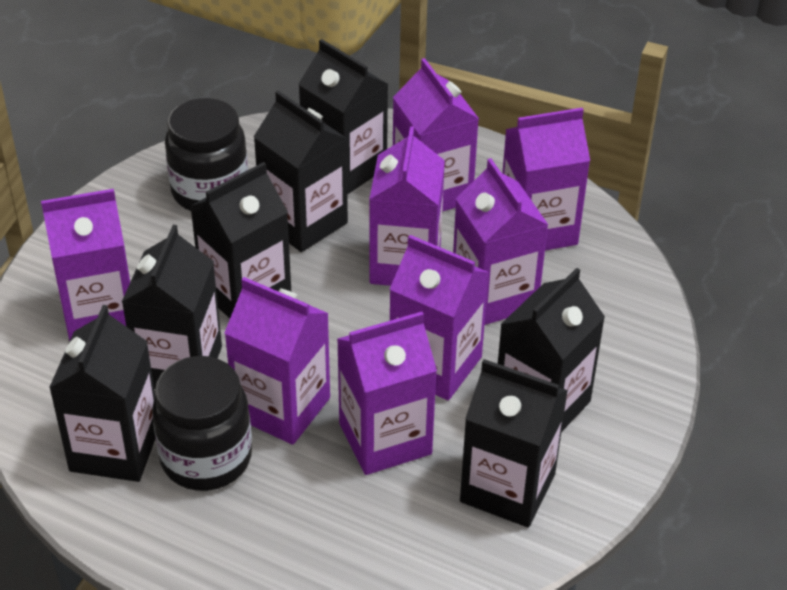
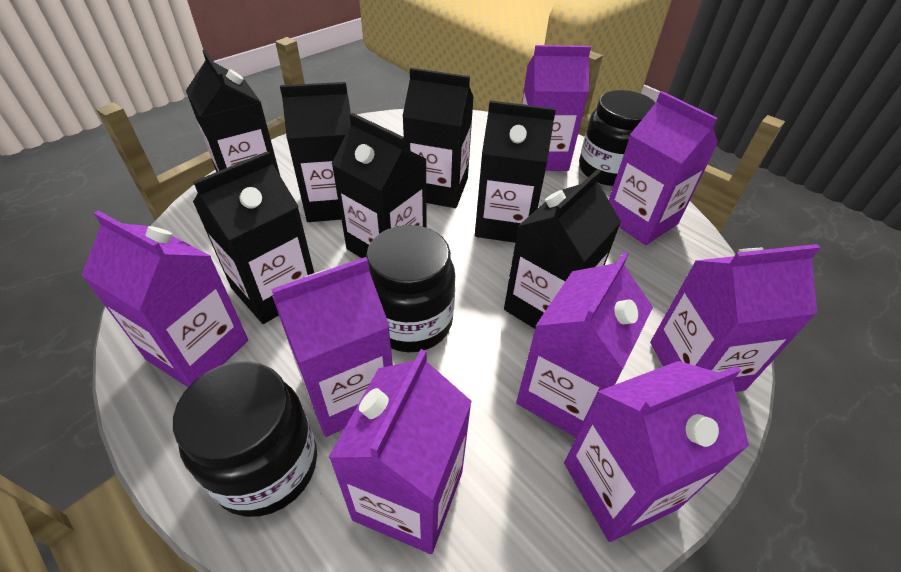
black jar: 2 -> 3

